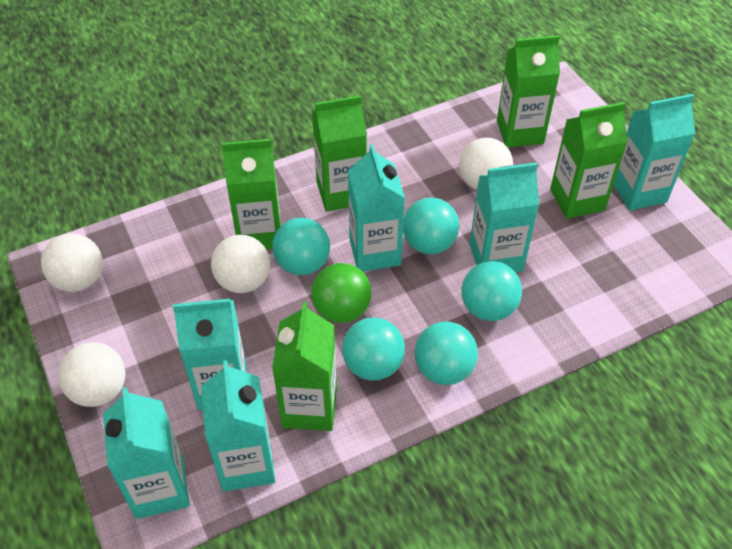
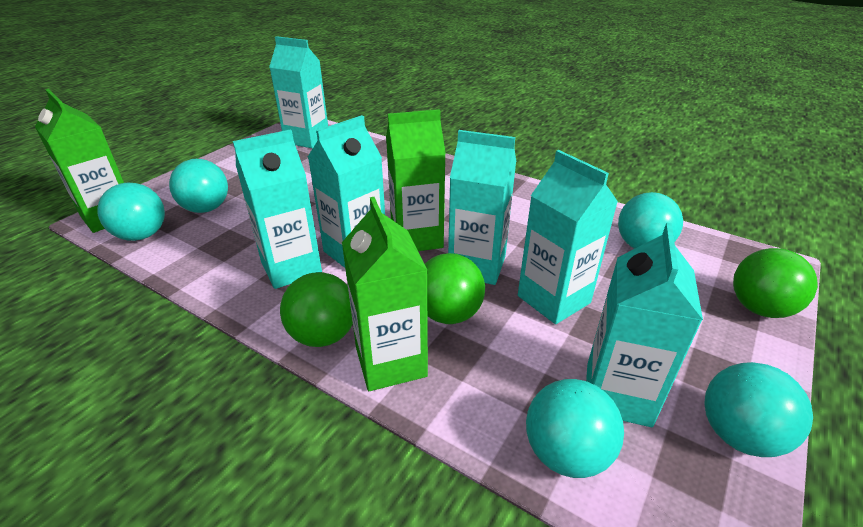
green ball: 1 -> 3
green carton: 5 -> 3
white ball: 4 -> 0

